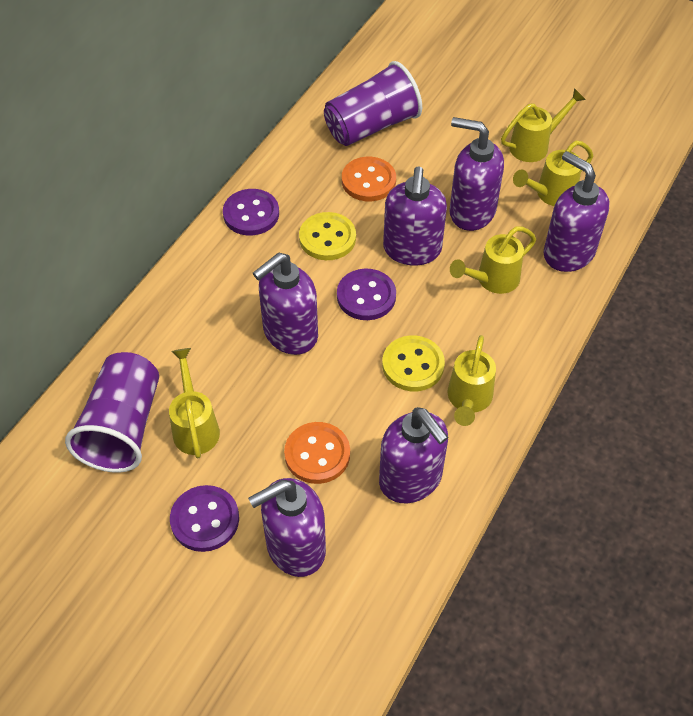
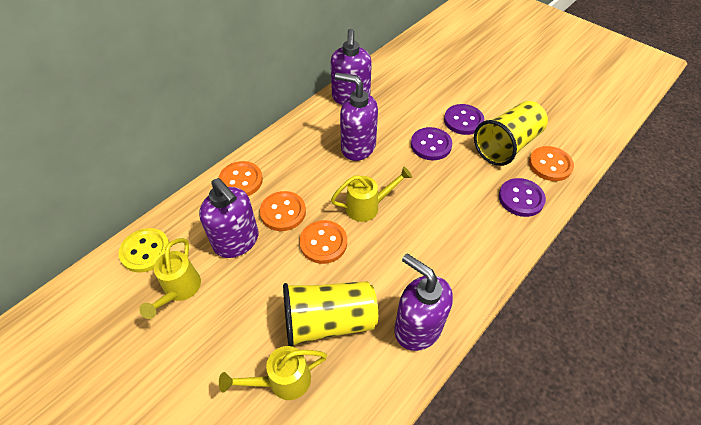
orange button: 2 -> 4
purple cup: 2 -> 0
purple soap dispenser: 6 -> 4
yellow button: 2 -> 1
yellow cup: 0 -> 2
yellow watering can: 5 -> 3

